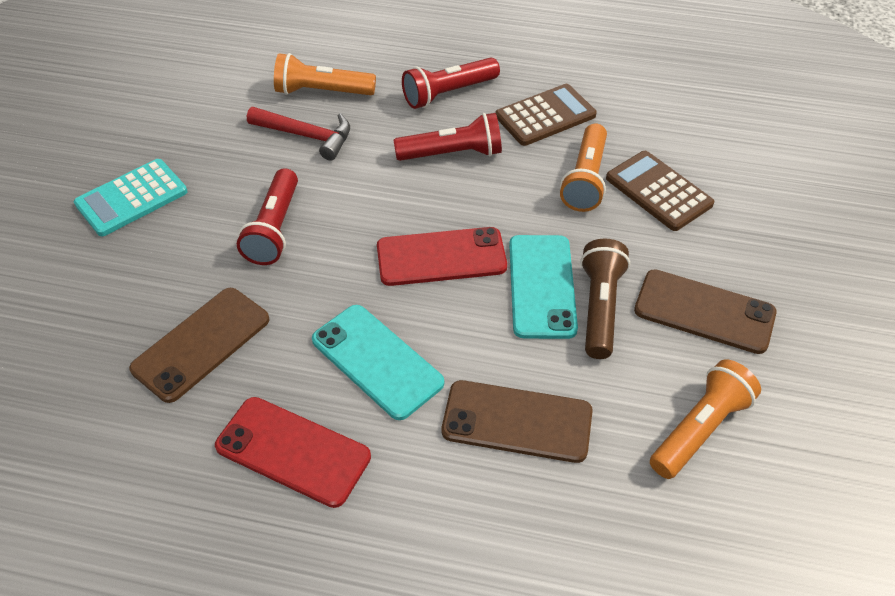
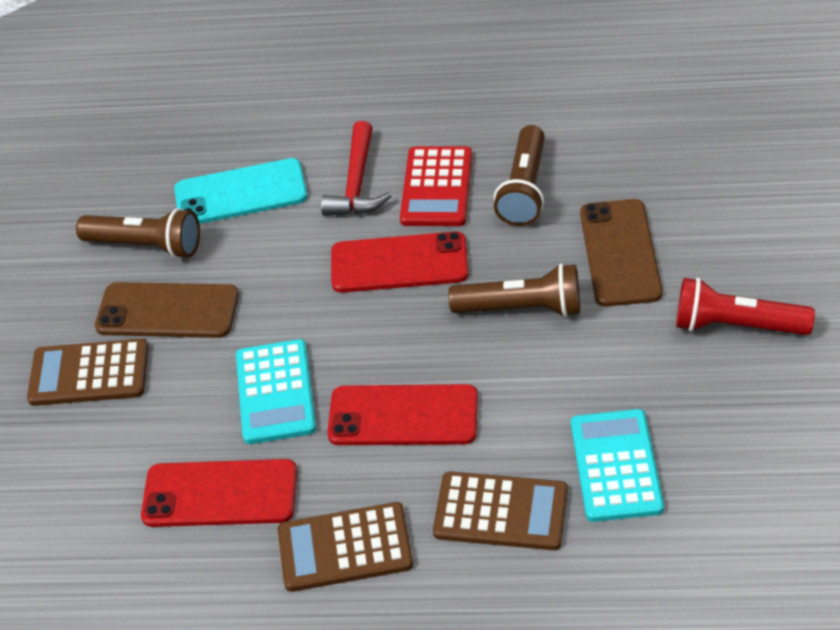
brown calculator: 2 -> 3
brown flashlight: 1 -> 3
brown phone: 3 -> 2
orange flashlight: 3 -> 0
red calculator: 0 -> 1
red flashlight: 3 -> 1
red phone: 2 -> 3
turquoise calculator: 1 -> 2
turquoise phone: 2 -> 1

